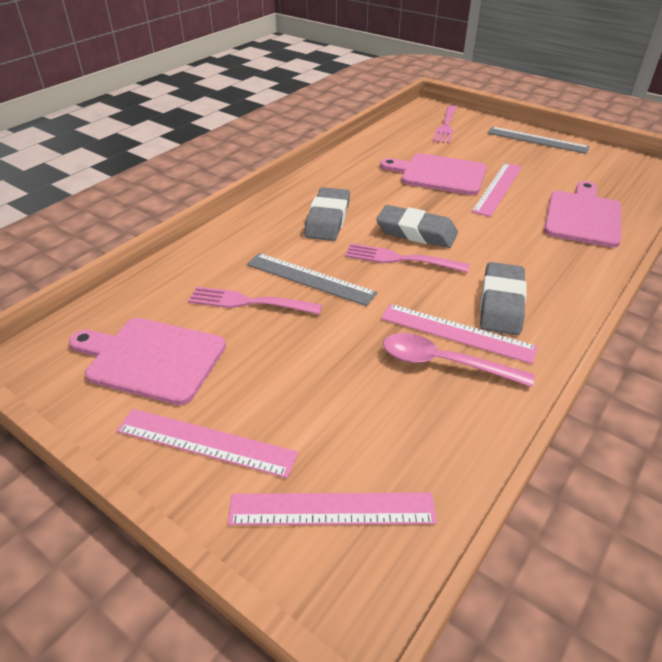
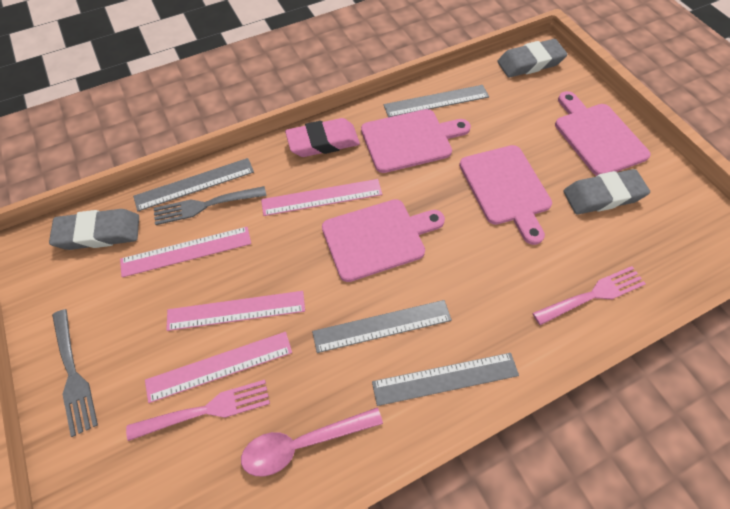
grey fork: 0 -> 2
grey ruler: 2 -> 4
pink cutting board: 3 -> 4
pink eraser: 0 -> 1
pink fork: 3 -> 2

